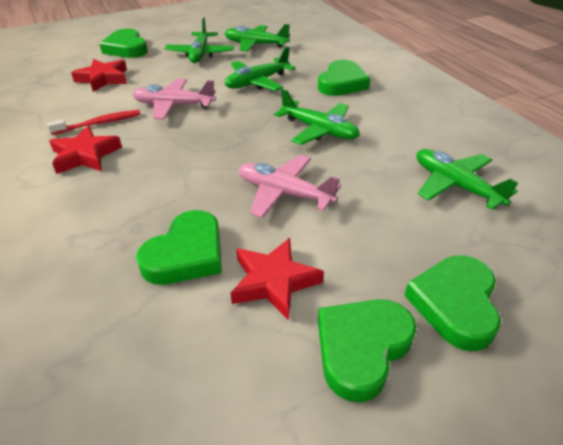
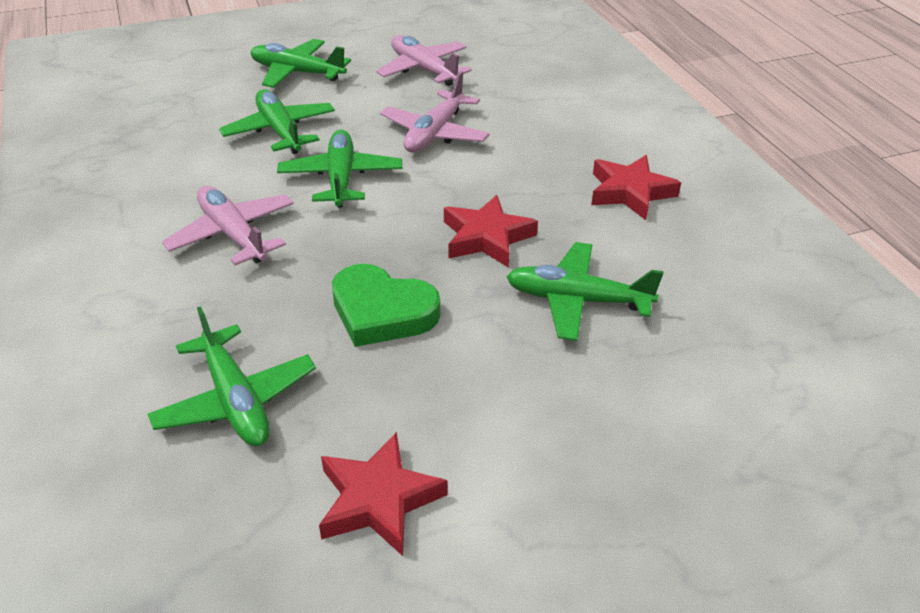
green heart: 5 -> 1
pink plane: 2 -> 3
red toothbrush: 1 -> 0

